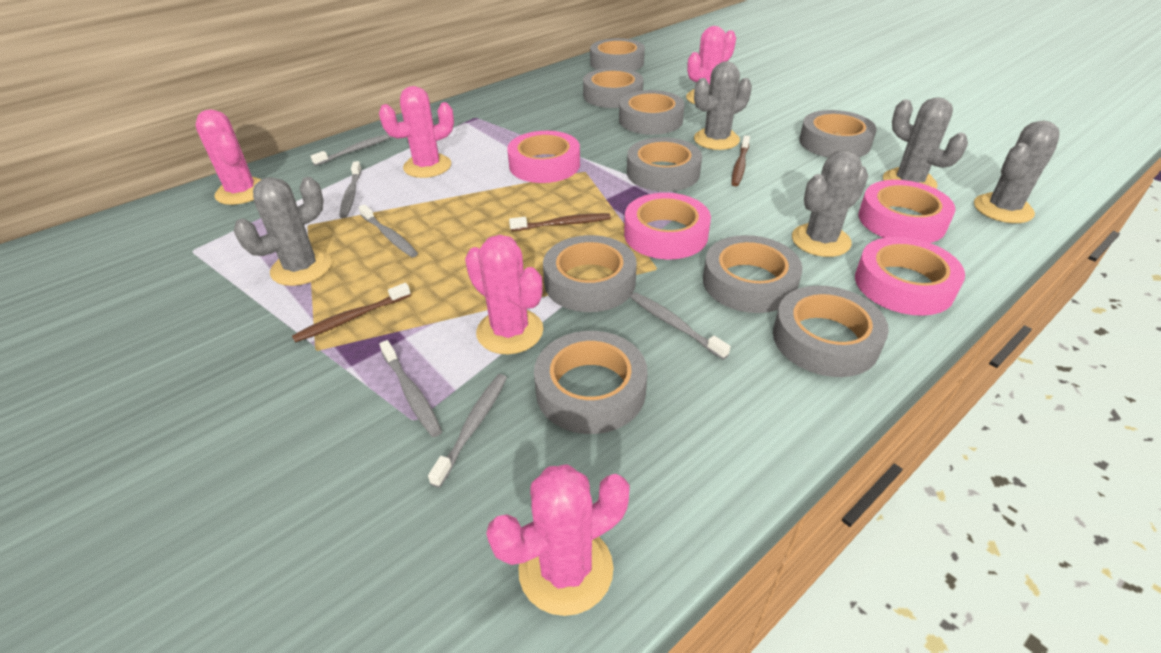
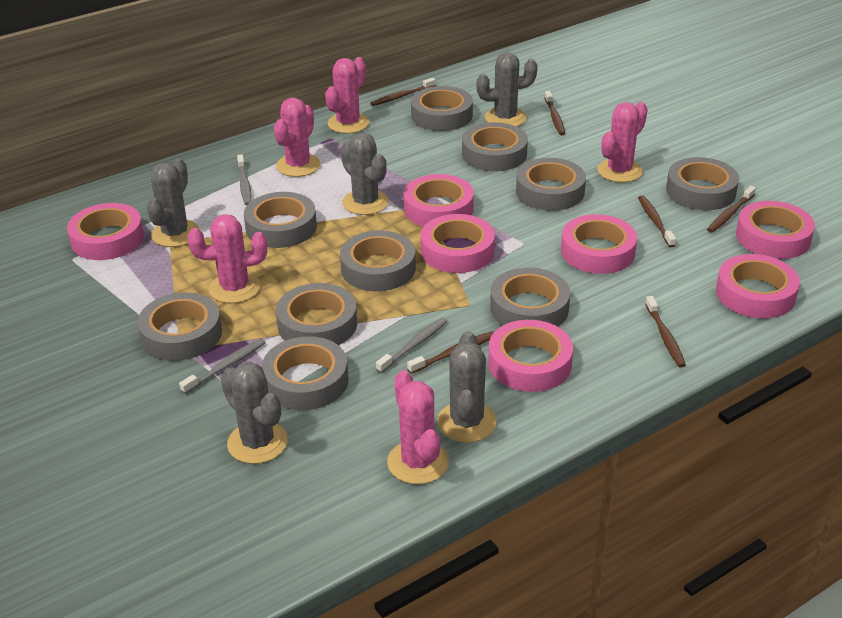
brown toothbrush: 3 -> 6
grey tape: 9 -> 10
grey toothbrush: 6 -> 3
pink tape: 4 -> 7

